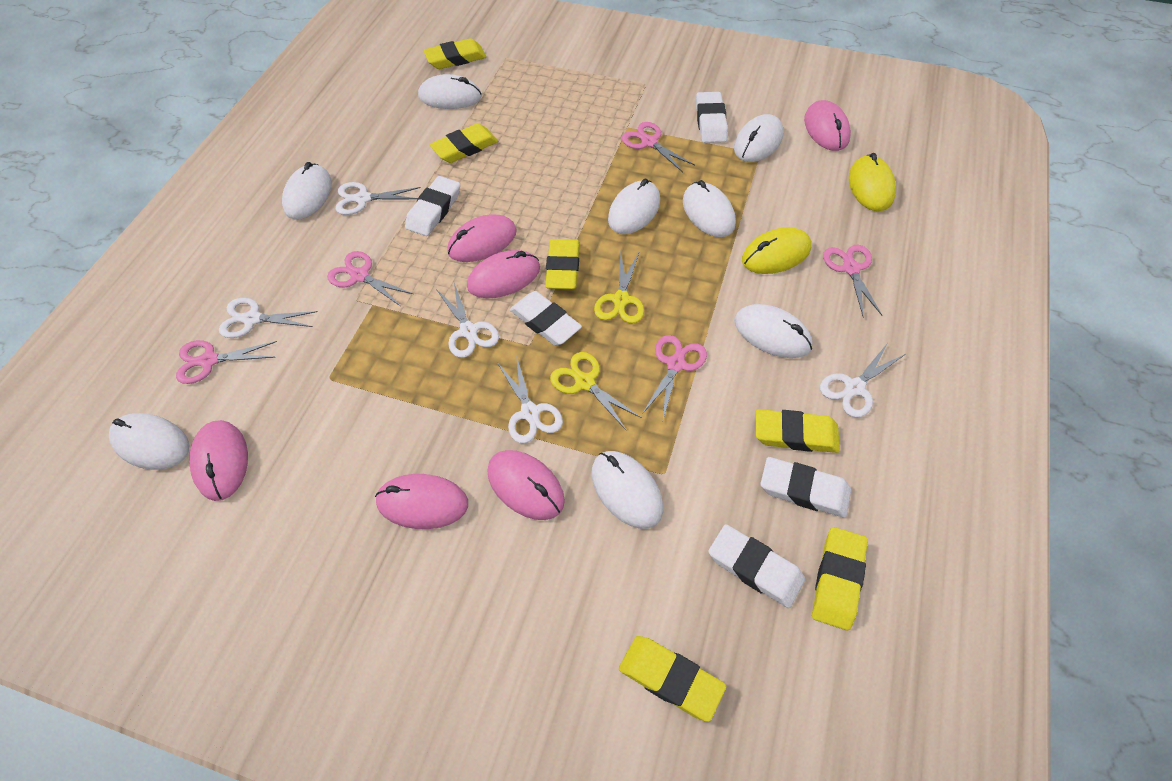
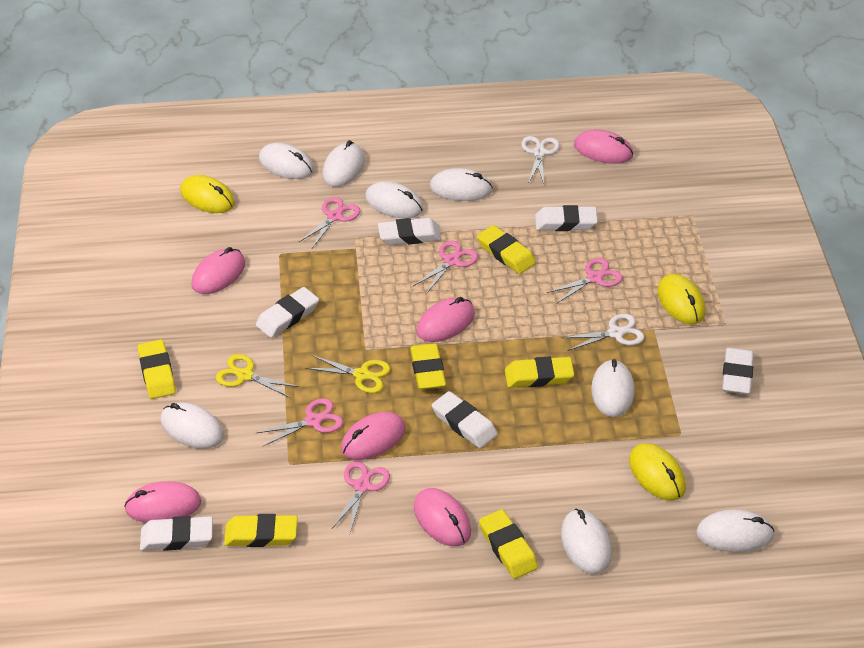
white eraser: 5 -> 6
white scissors: 5 -> 2
yellow mouse: 2 -> 3

